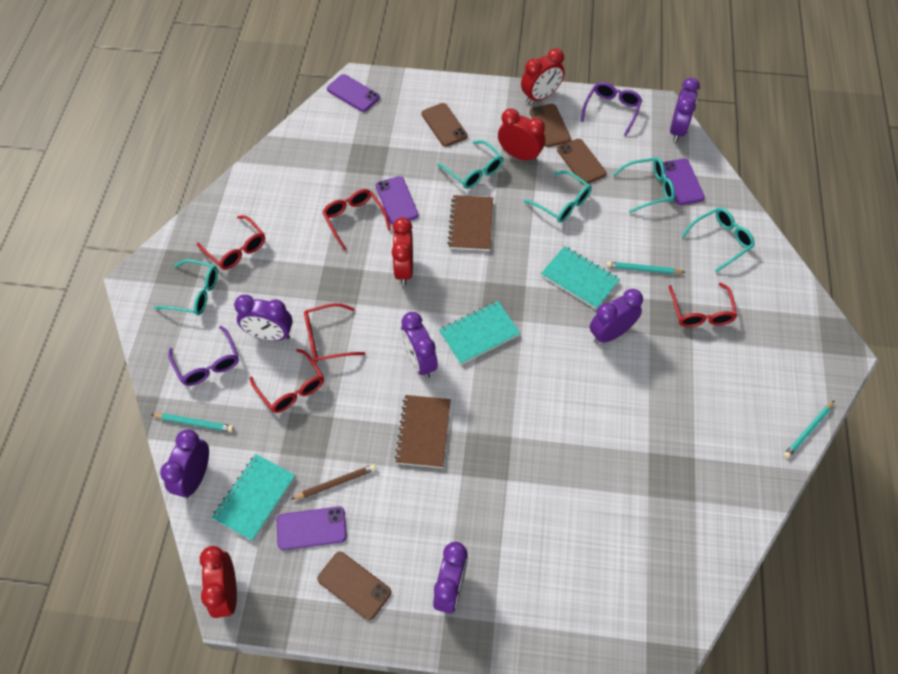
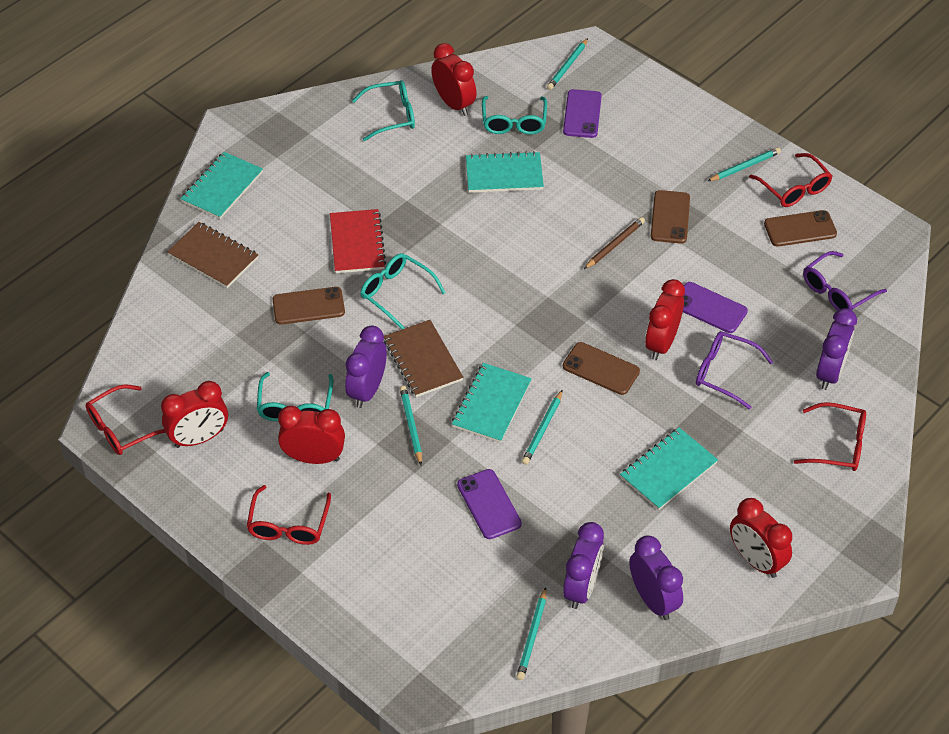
purple clock: 6 -> 4
purple phone: 4 -> 3
red clock: 4 -> 5
red glasses: 5 -> 4
red notebook: 0 -> 1
turquoise glasses: 5 -> 4
turquoise notebook: 3 -> 4
turquoise pencil: 3 -> 5

